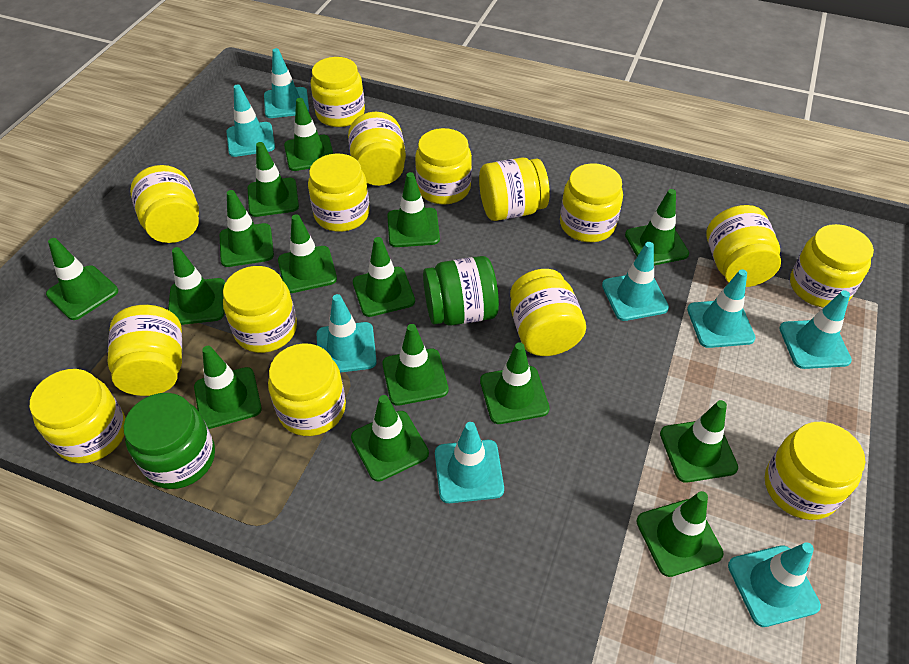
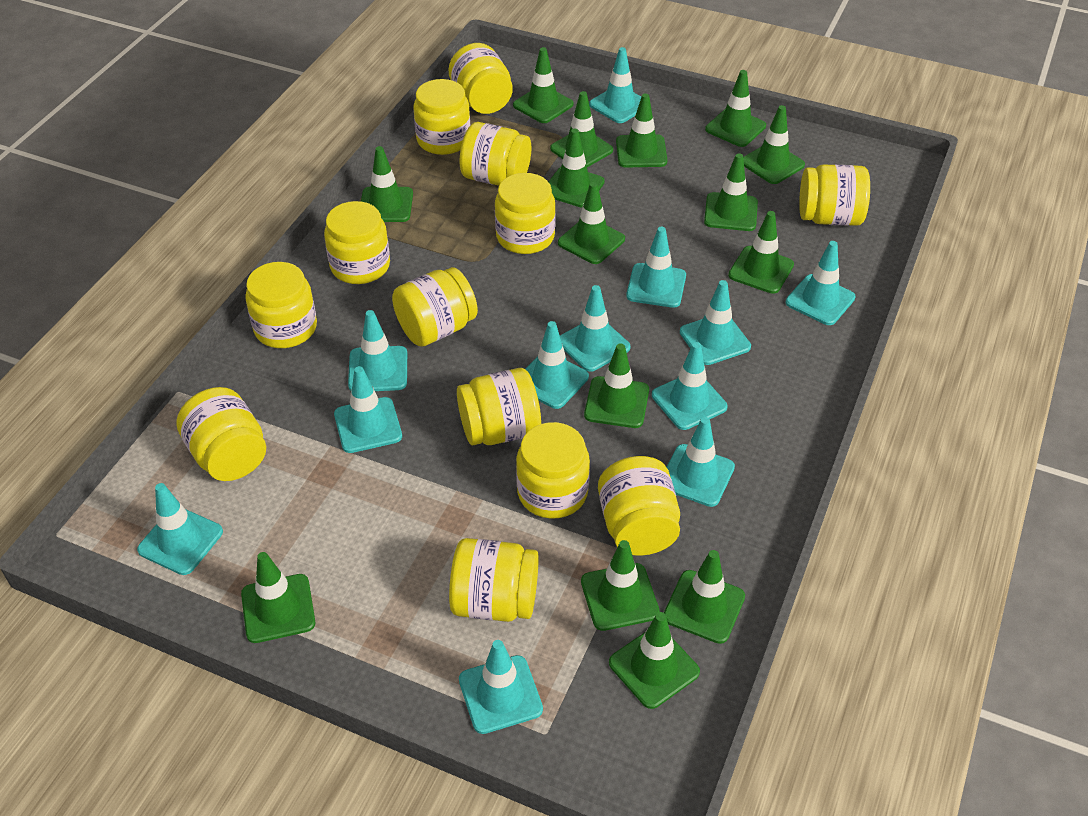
green jar: 2 -> 0
turquoise traffic cone: 8 -> 12
yellow jar: 15 -> 13

